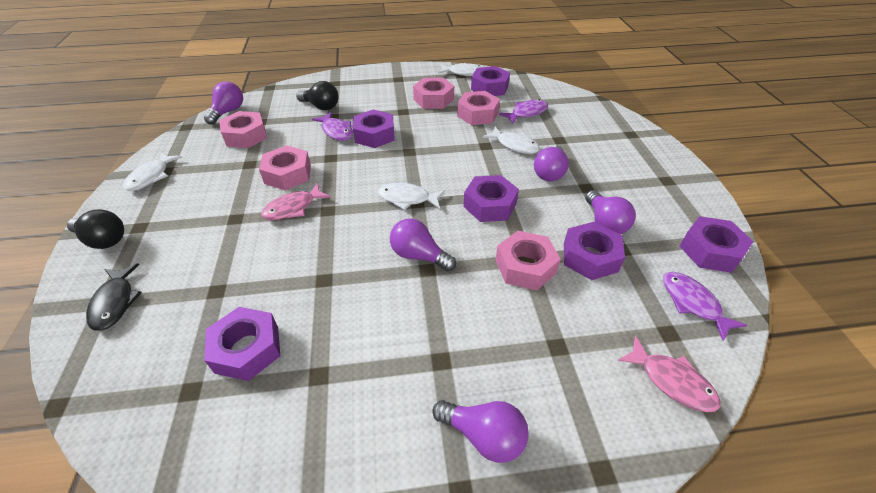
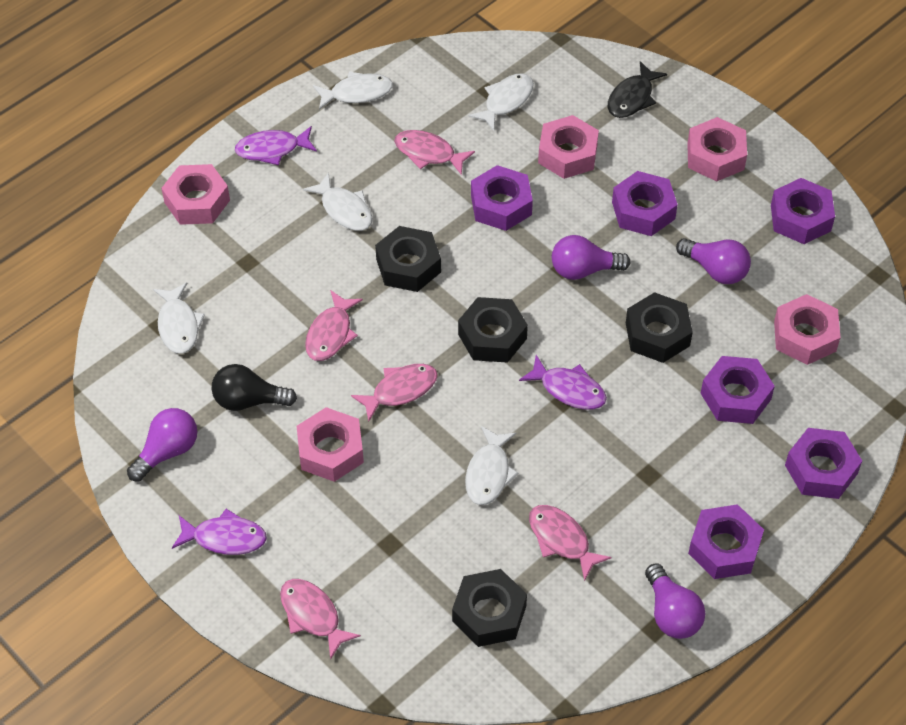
black light bulb: 2 -> 1
black nut: 0 -> 4
pink fish: 2 -> 5
purple light bulb: 5 -> 4
white fish: 4 -> 5

